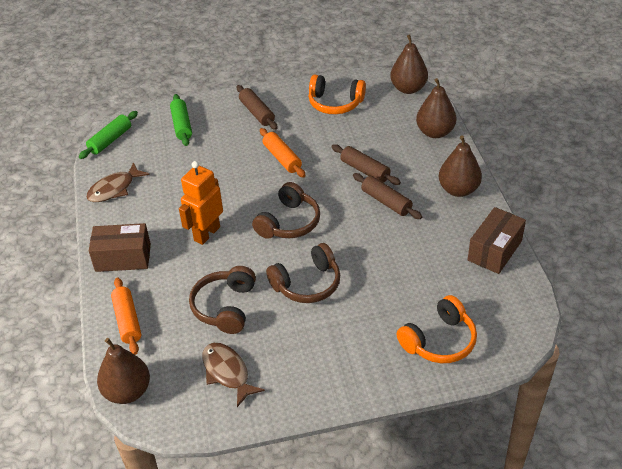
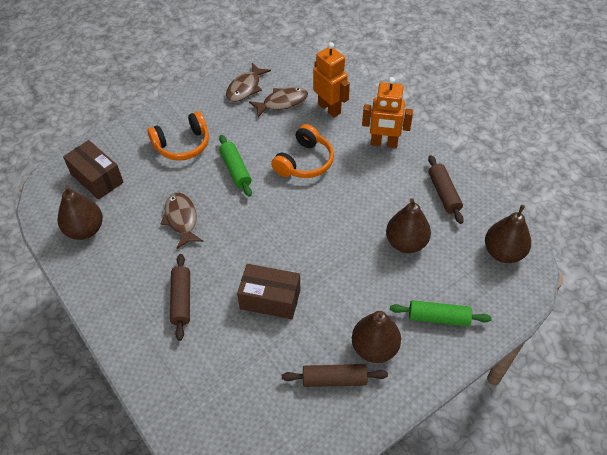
brown fish: 2 -> 3
brown headphones: 3 -> 0
orange robot: 1 -> 2
orange rolling pin: 2 -> 0

